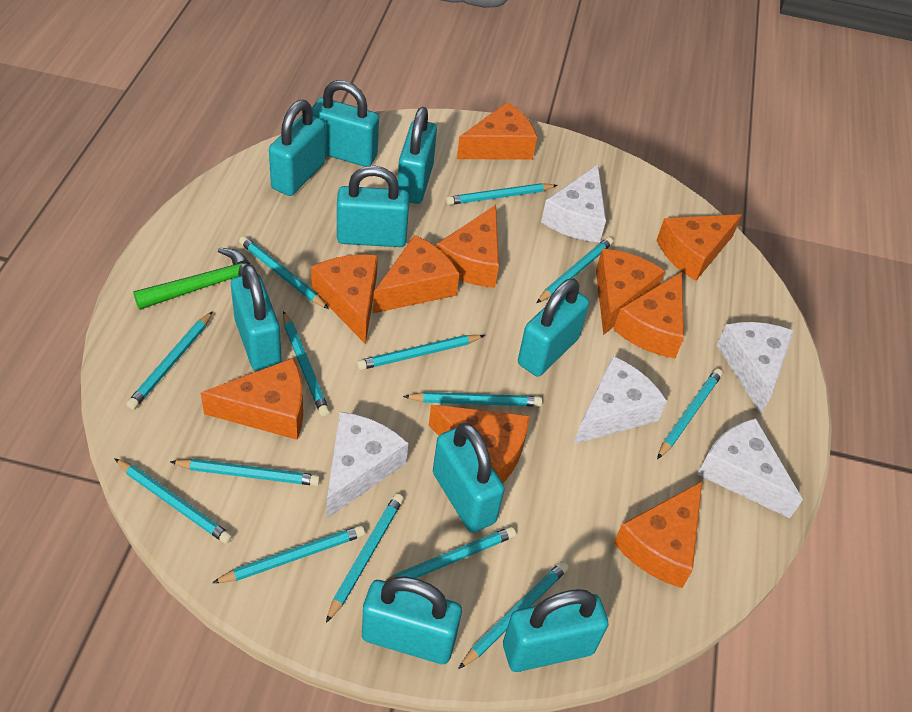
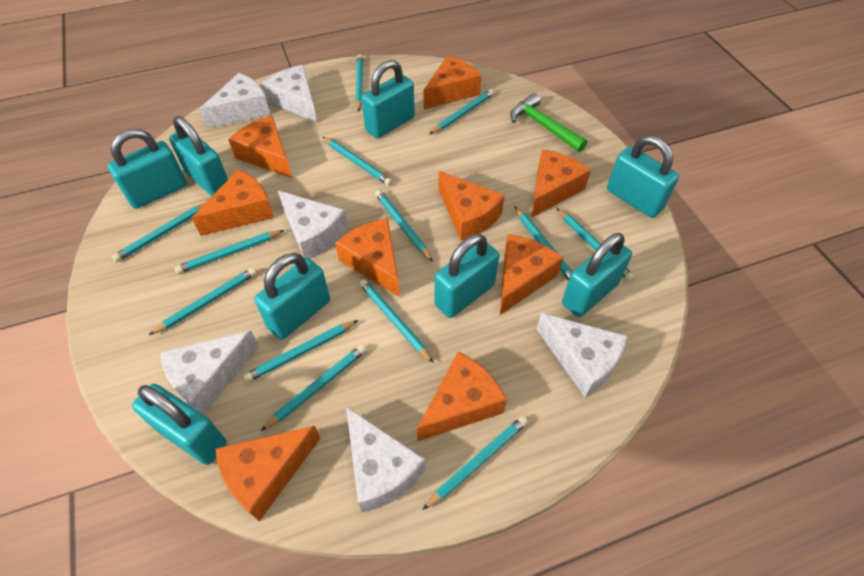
orange cheese: 10 -> 9
turquoise padlock: 9 -> 8
turquoise pencil: 14 -> 13
white cheese: 5 -> 6

